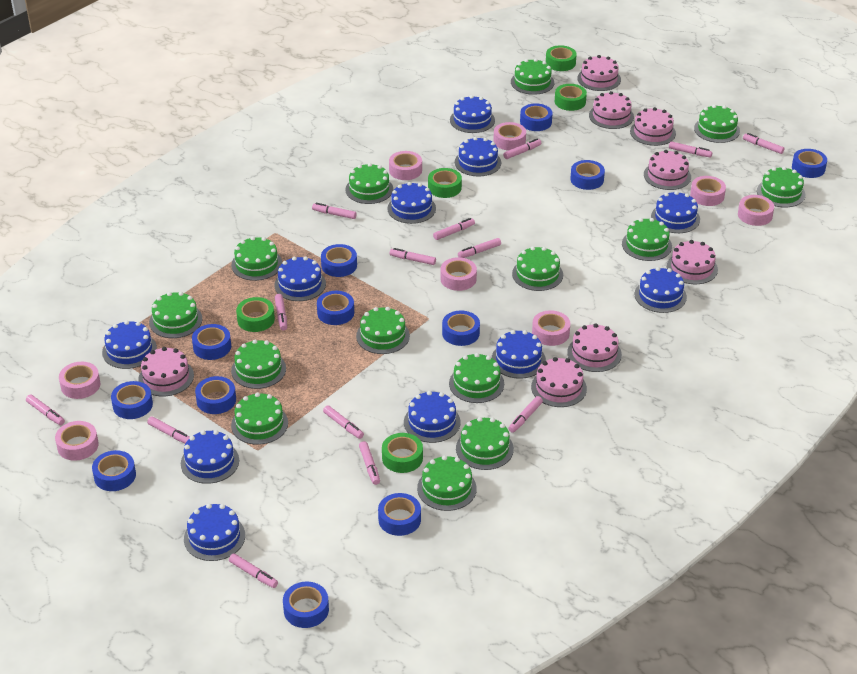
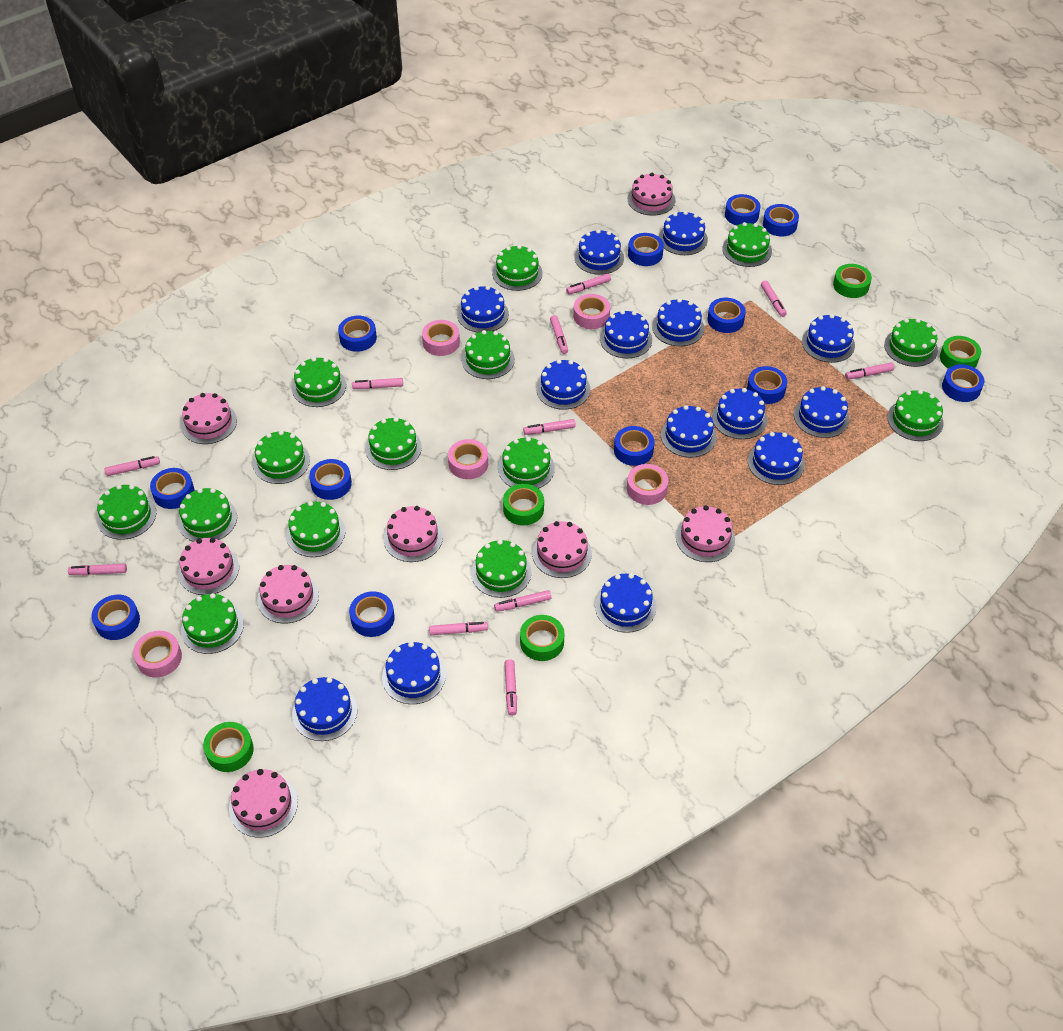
blue cake: 11 -> 14
pink marker: 14 -> 11
pink tape: 8 -> 5

